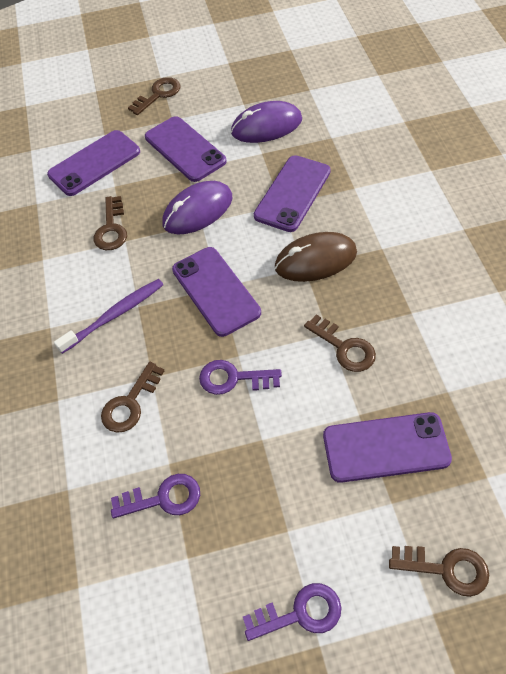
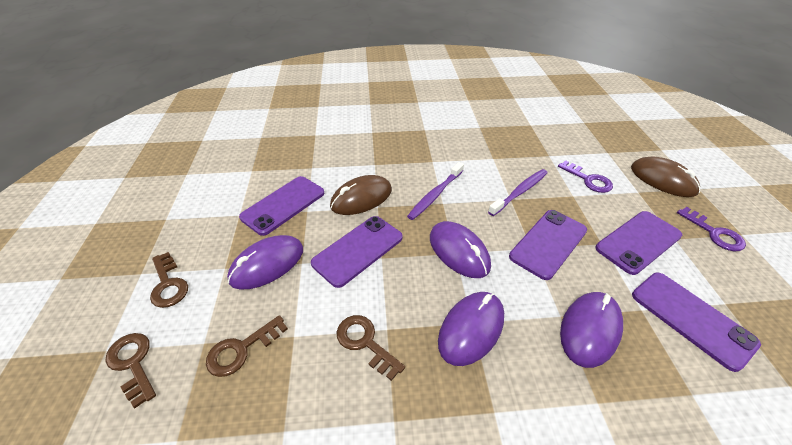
brown key: 5 -> 4
brown mouse: 1 -> 2
purple key: 3 -> 2
purple mouse: 2 -> 4
purple toothbrush: 1 -> 2

